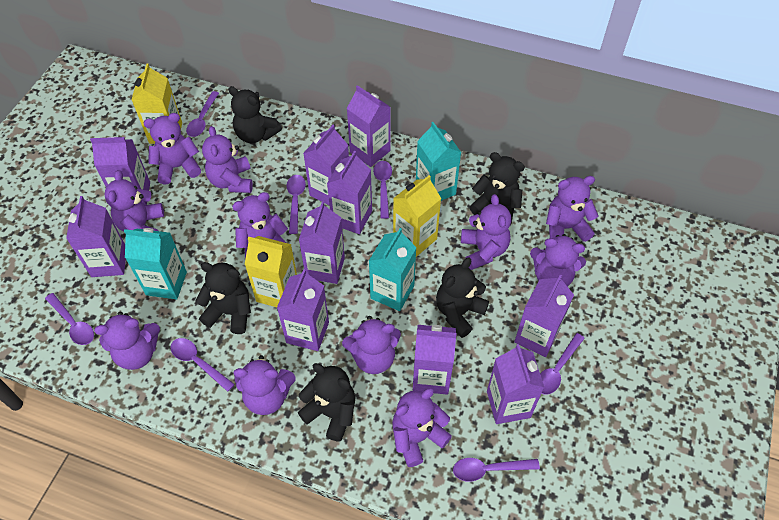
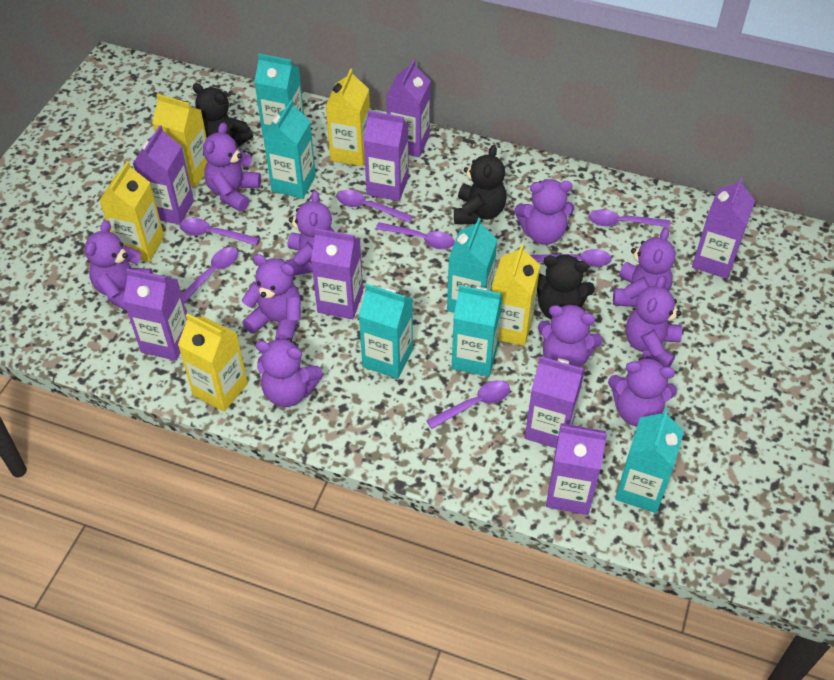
black teddy bear: 5 -> 3
purple carton: 10 -> 8
purple teddy bear: 11 -> 10
turquoise carton: 3 -> 6
yellow carton: 3 -> 5

